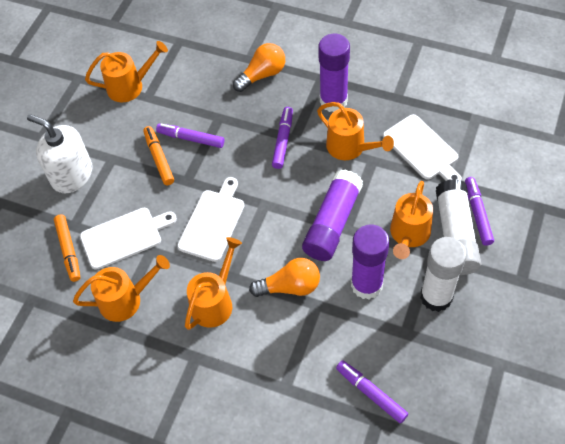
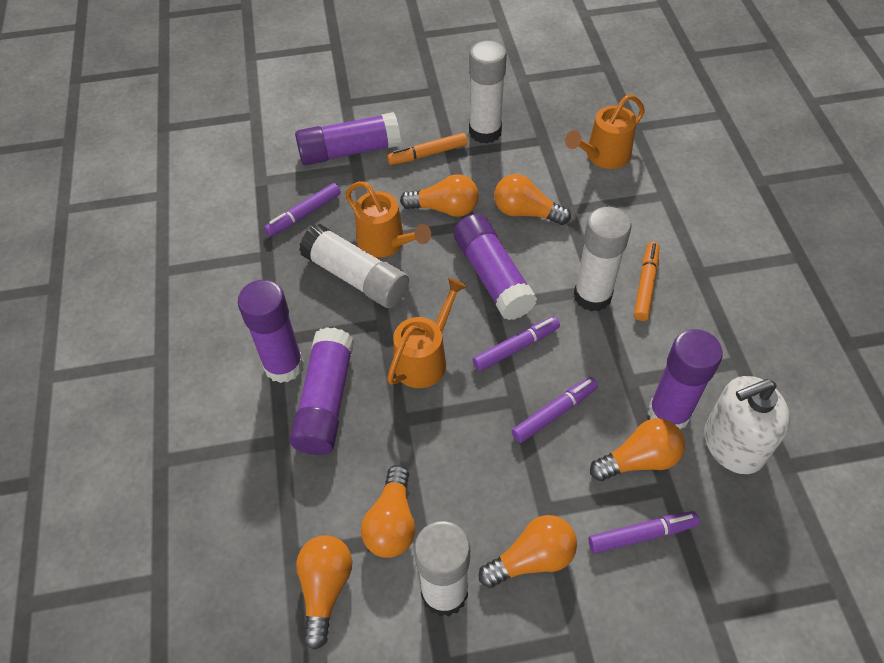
orange light bulb: 2 -> 6
orange watering can: 5 -> 3
purple glue stick: 3 -> 5
white cutting board: 3 -> 0
white glue stick: 2 -> 4

